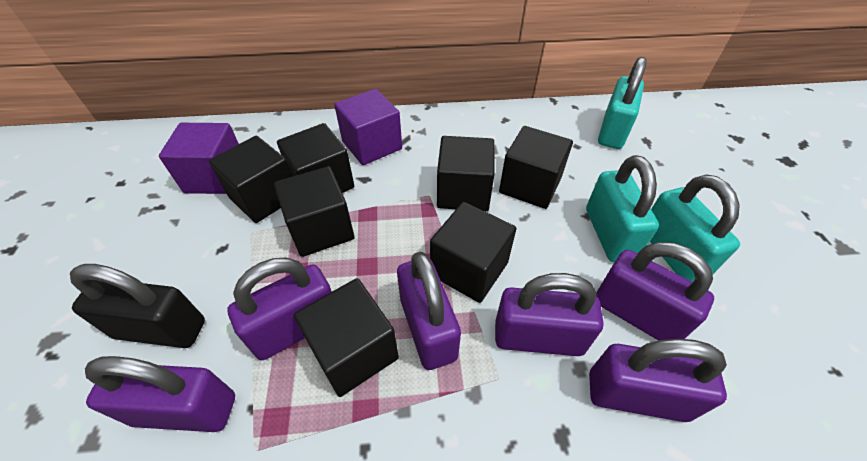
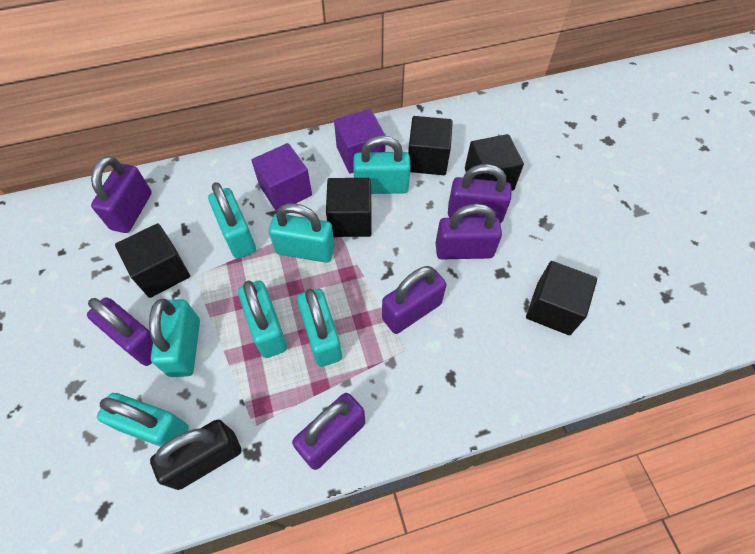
black cube: 7 -> 5
turquoise padlock: 3 -> 7

